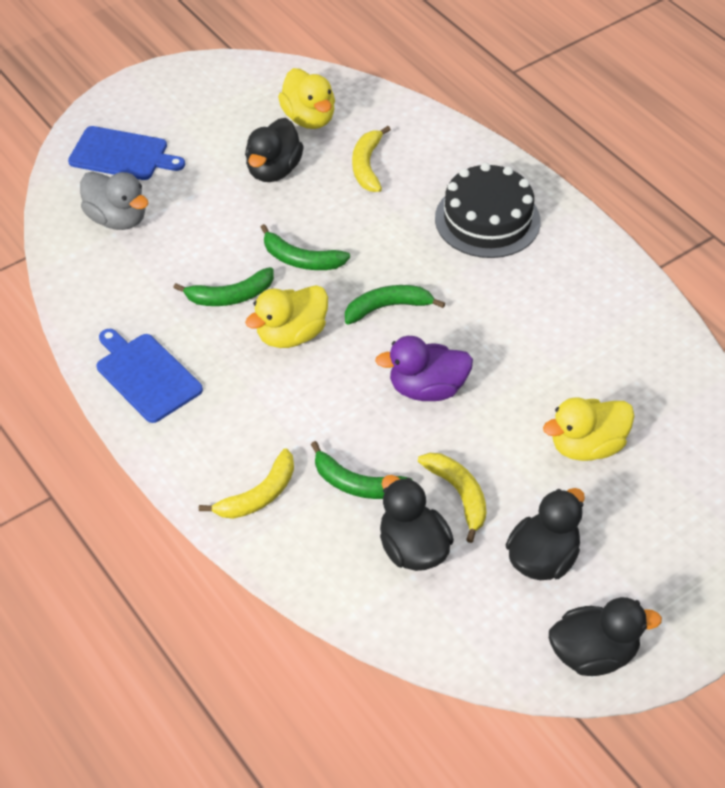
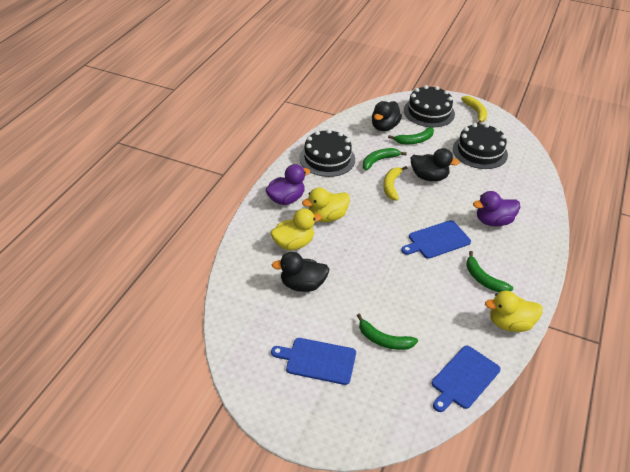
black cake: 1 -> 3
black duck: 4 -> 3
blue cutting board: 2 -> 3
grey duck: 1 -> 0
purple duck: 1 -> 2
yellow banana: 3 -> 2

